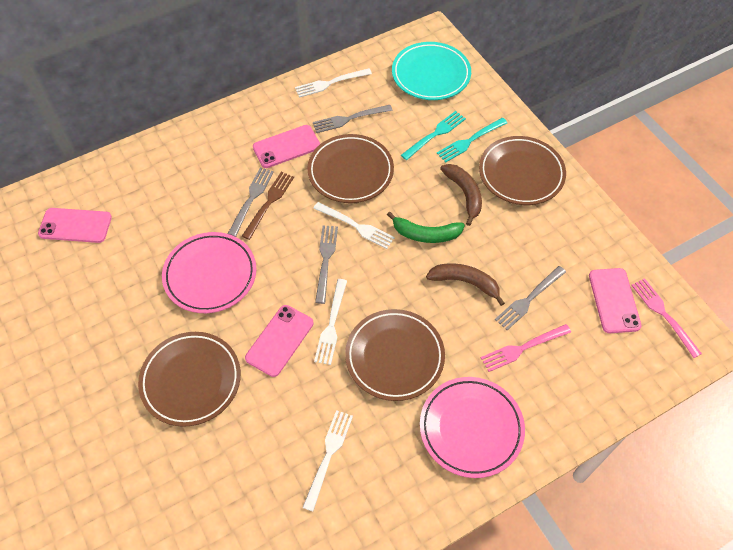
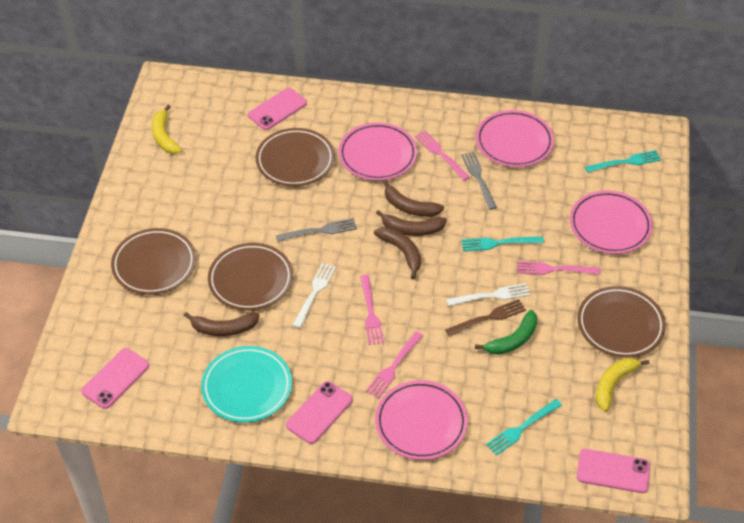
brown banana: 2 -> 4
grey fork: 4 -> 2
pink fork: 2 -> 4
pink plate: 2 -> 4
turquoise fork: 2 -> 3
white fork: 4 -> 2
yellow banana: 0 -> 2

